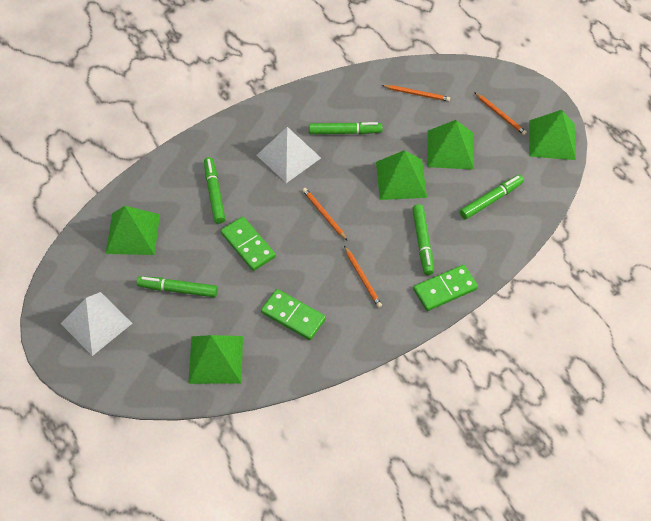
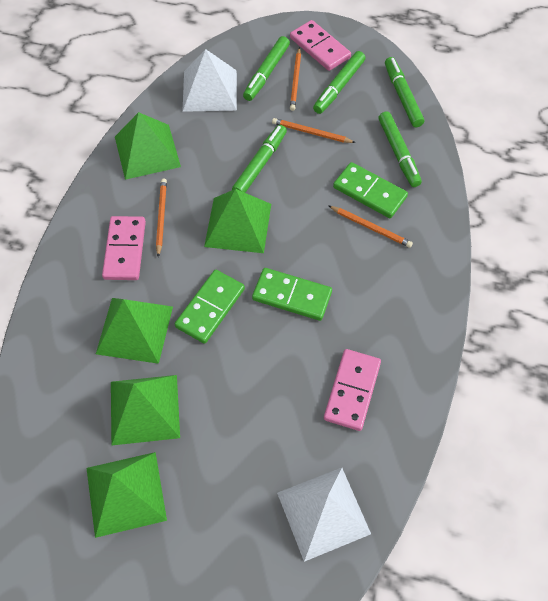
pink domino: 0 -> 3

